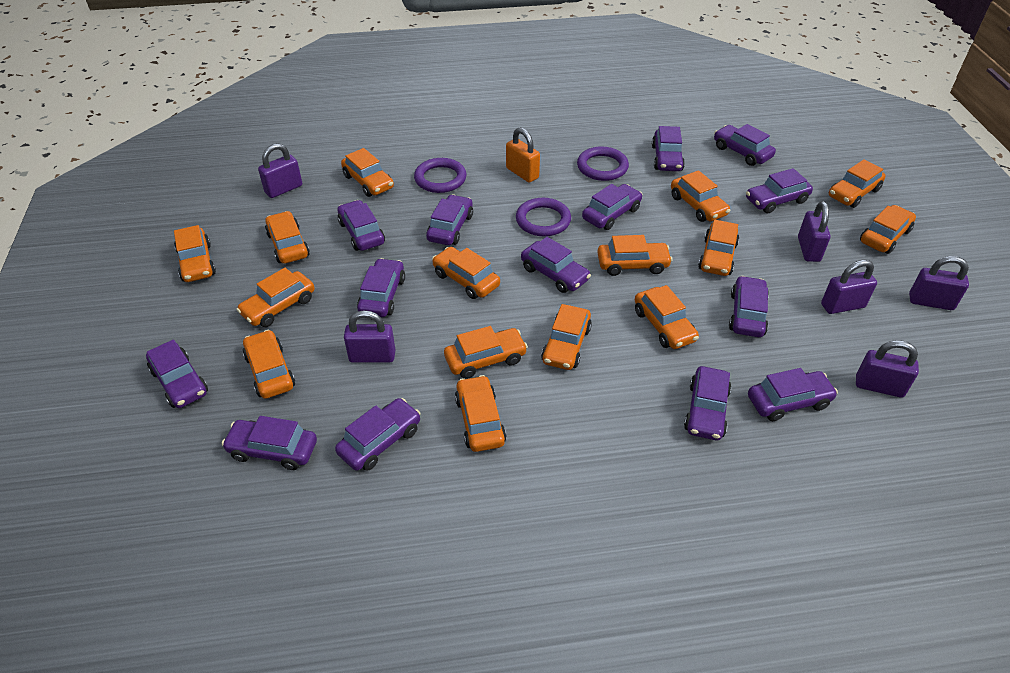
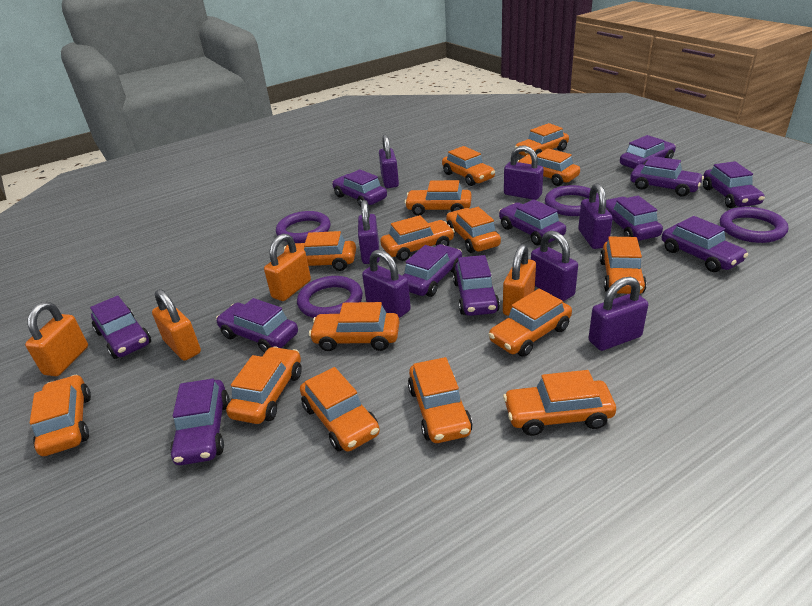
orange padlock: 1 -> 4
purple car: 14 -> 12
purple padlock: 6 -> 7
purple ring: 3 -> 4

